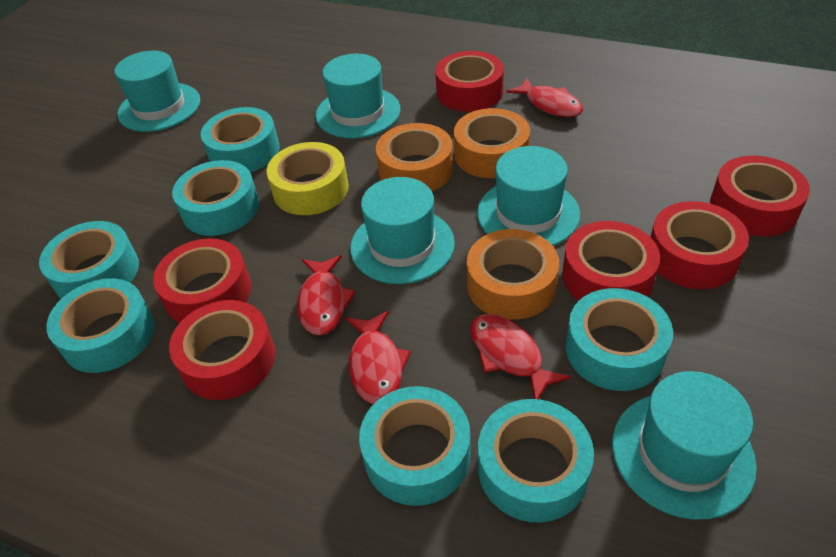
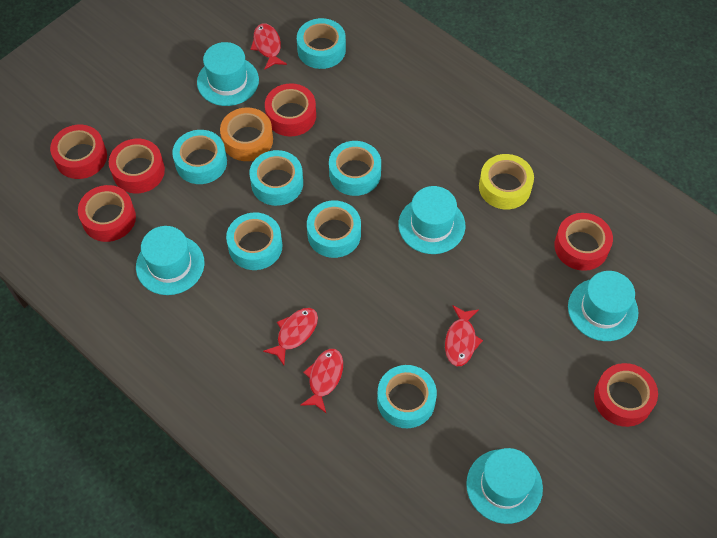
orange tape: 3 -> 1

